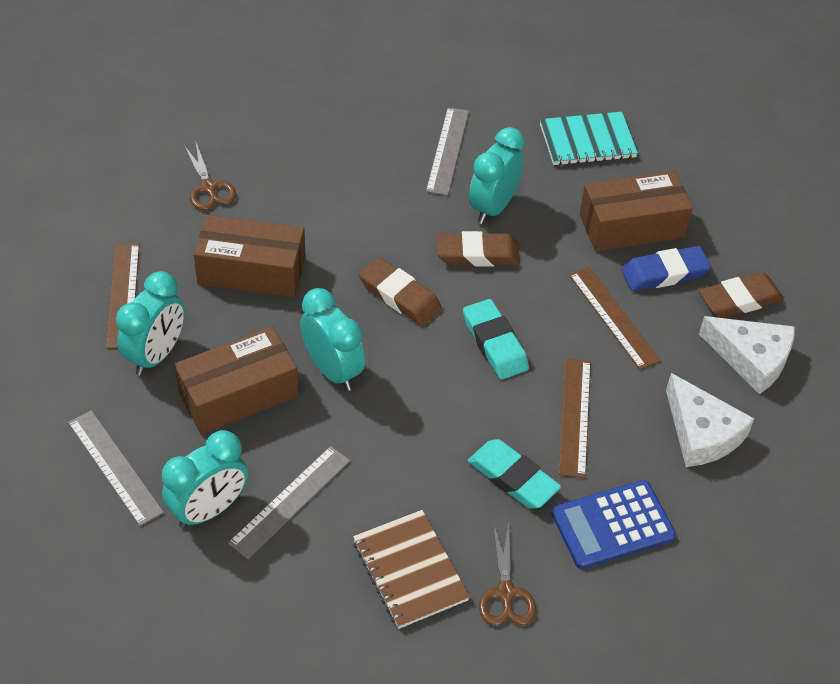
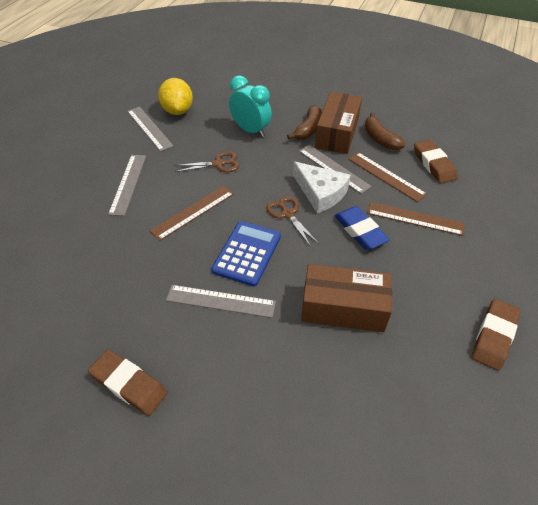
brown banana: 0 -> 2
brown box: 3 -> 2
brown notebook: 1 -> 0
grey ruler: 3 -> 4
turquoise clock: 4 -> 1
turquoise eraser: 2 -> 0
turquoise notebook: 1 -> 0
white cheese: 2 -> 1
yellow lemon: 0 -> 1

